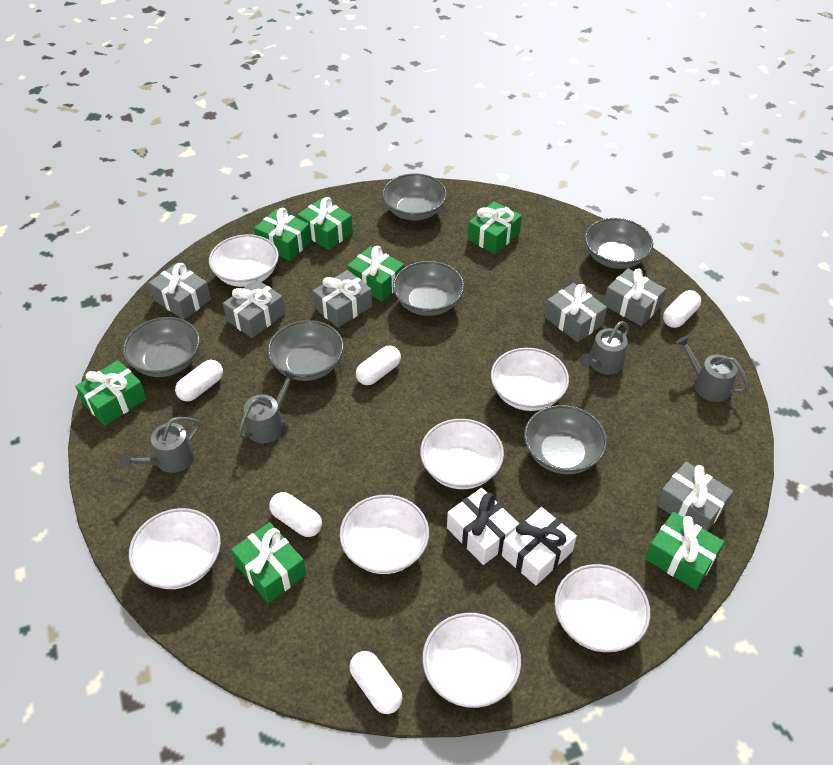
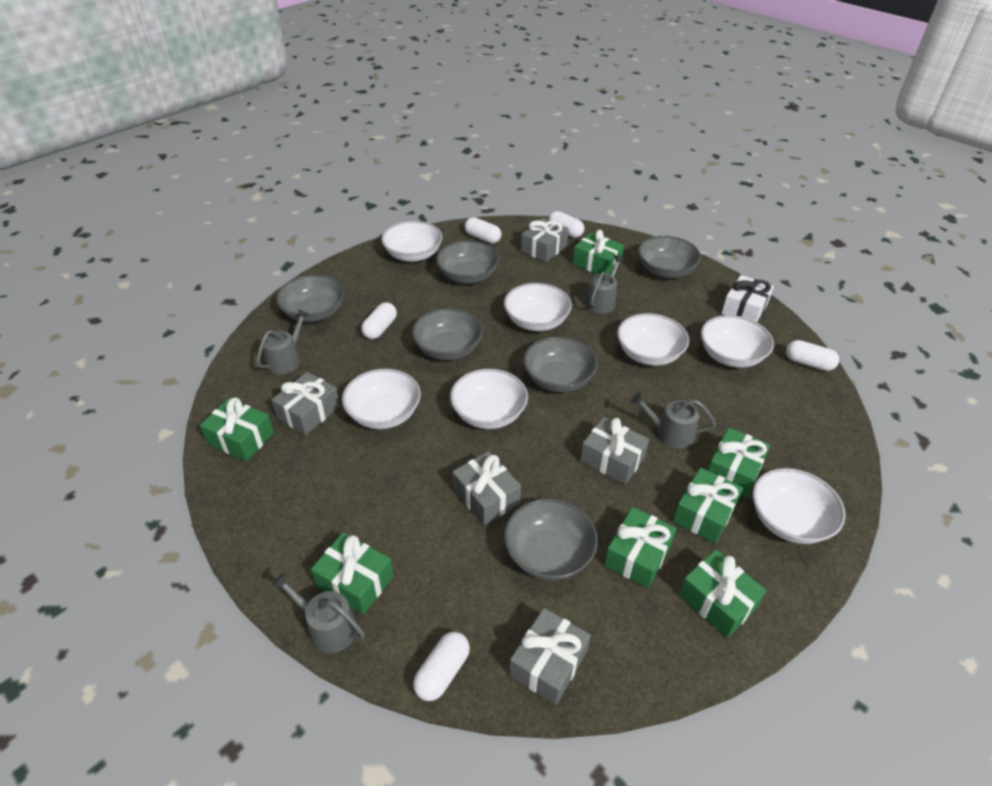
grey gift: 6 -> 5
white gift: 2 -> 1

